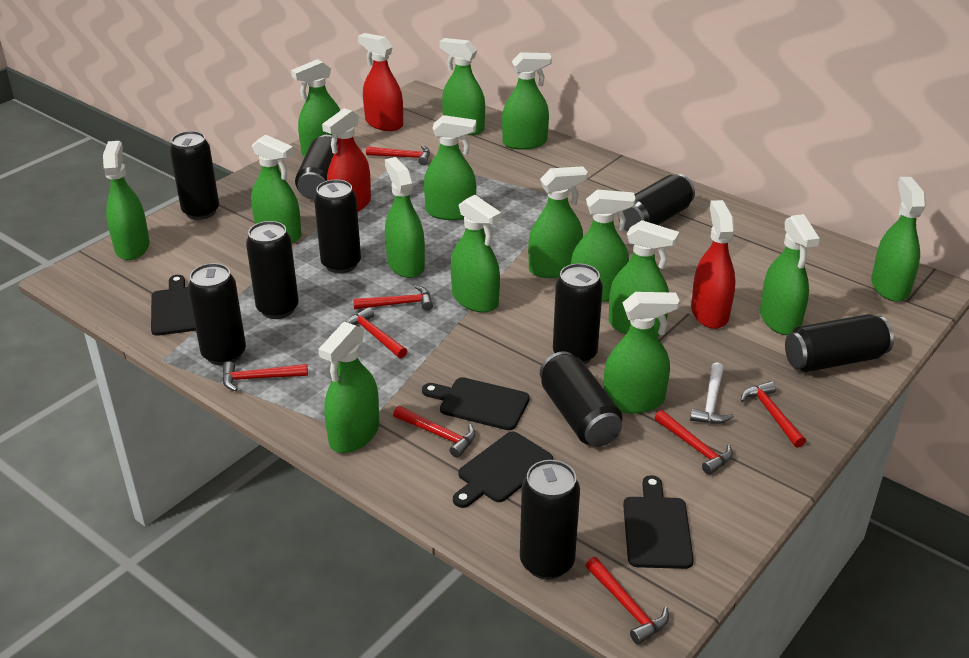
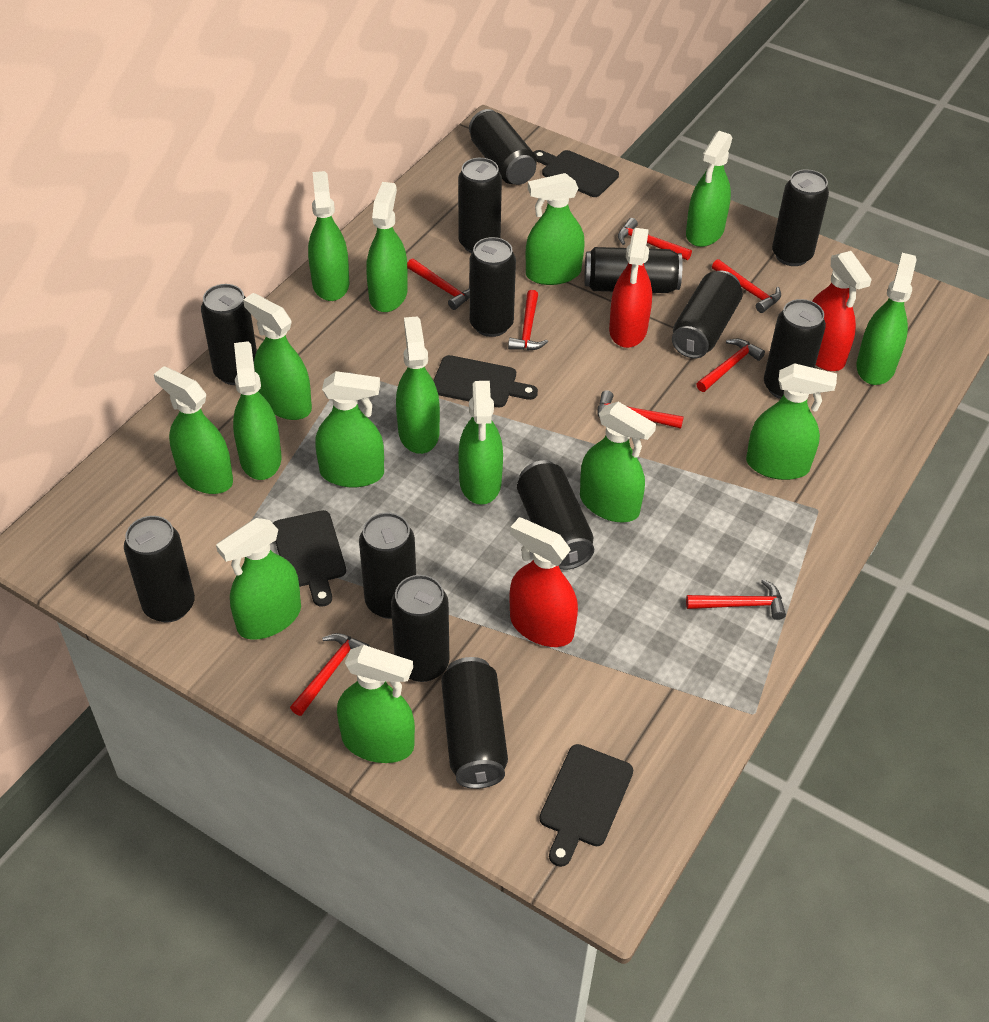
black can: 10 -> 13
white hammer: 1 -> 0

